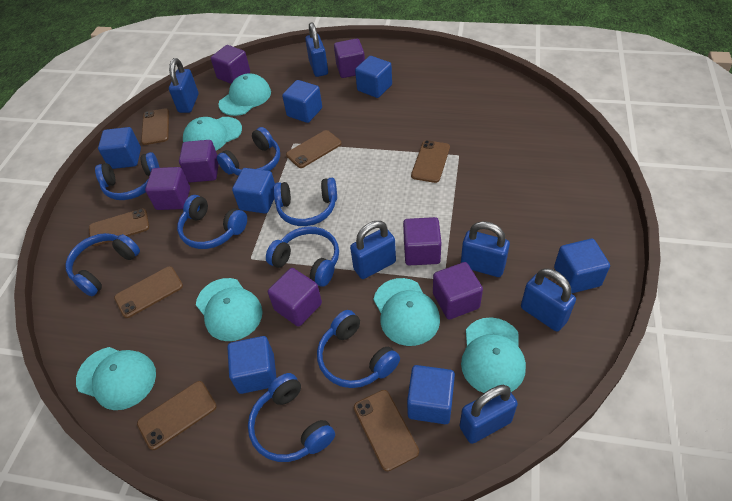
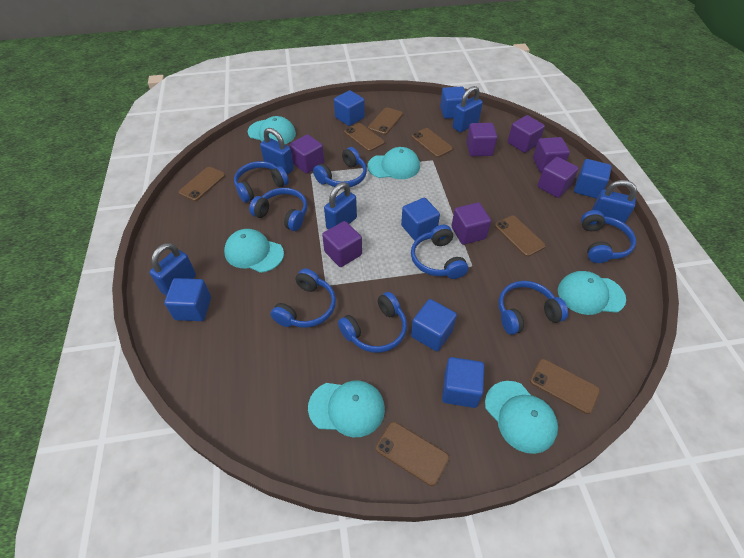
blue padlock: 6 -> 5

